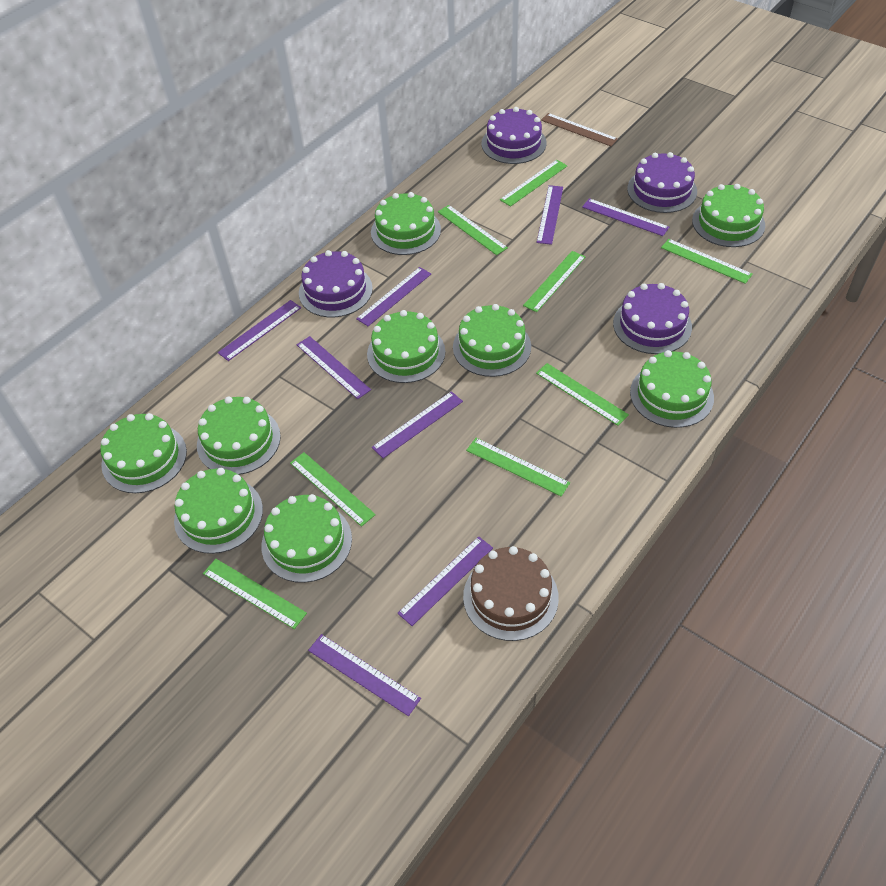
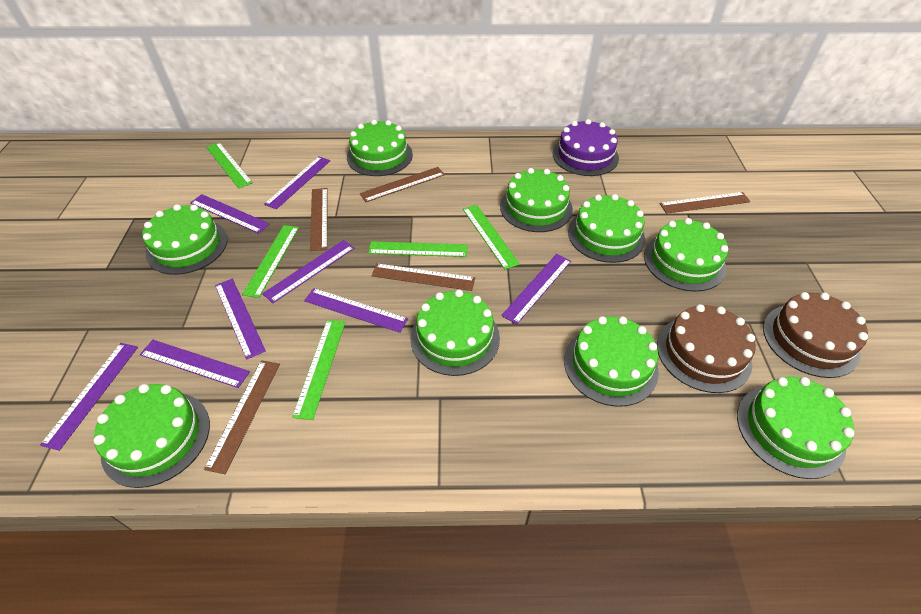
brown cake: 1 -> 2
brown ruler: 1 -> 5
green ruler: 8 -> 5
purple cake: 4 -> 1

